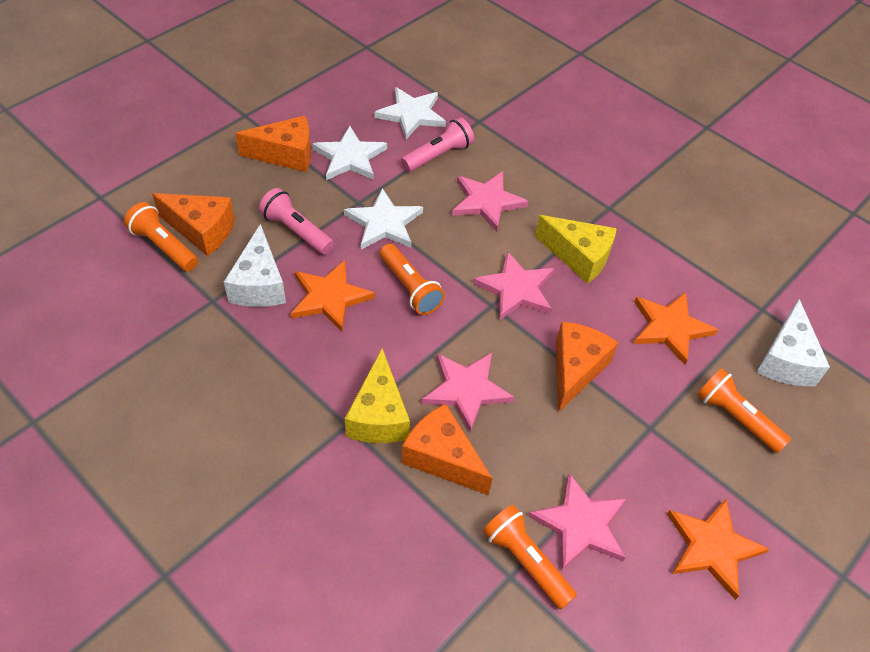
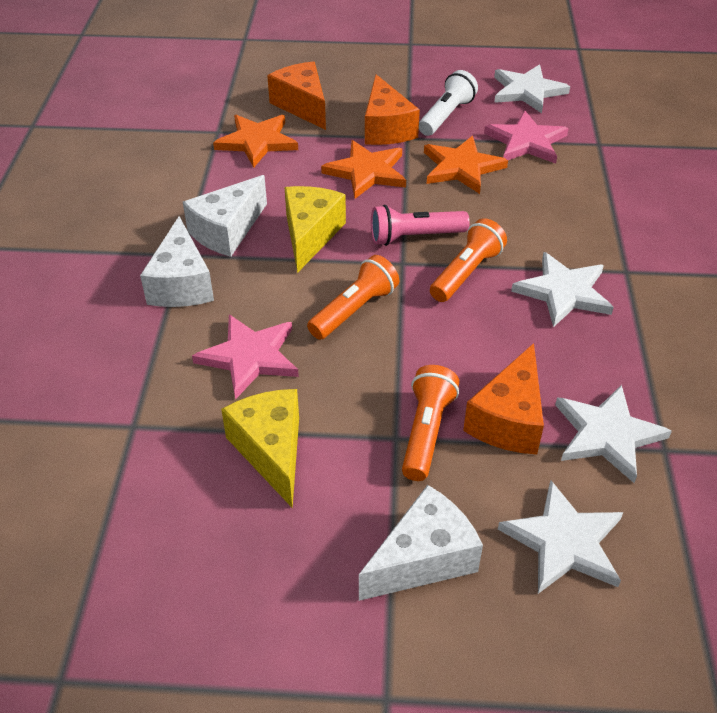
orange cheese: 4 -> 3
orange flashlight: 4 -> 3
pink flashlight: 2 -> 1
pink star: 4 -> 2
white cheese: 2 -> 3
white flashlight: 0 -> 1
white star: 3 -> 4

